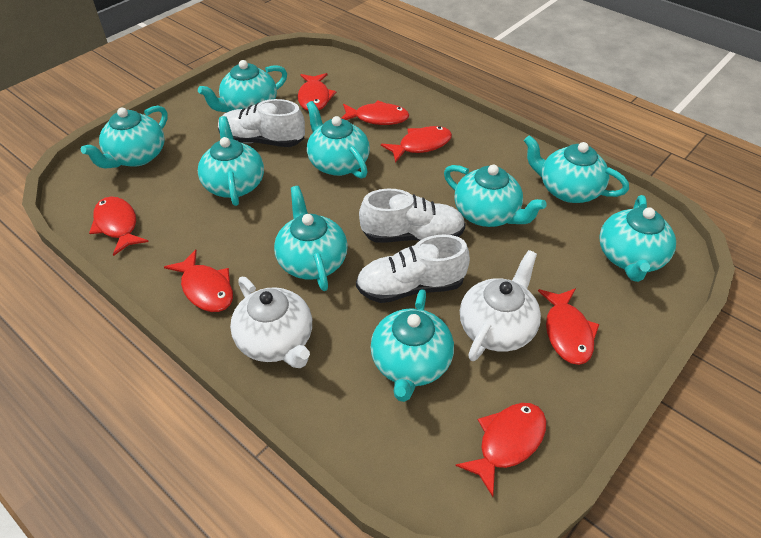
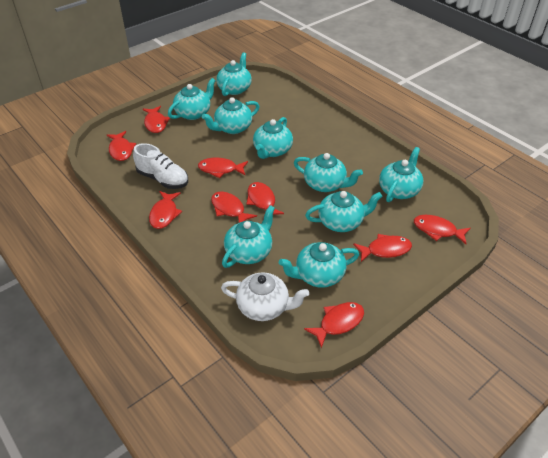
red fish: 7 -> 9
white shoe: 3 -> 1
white teapot: 2 -> 1

